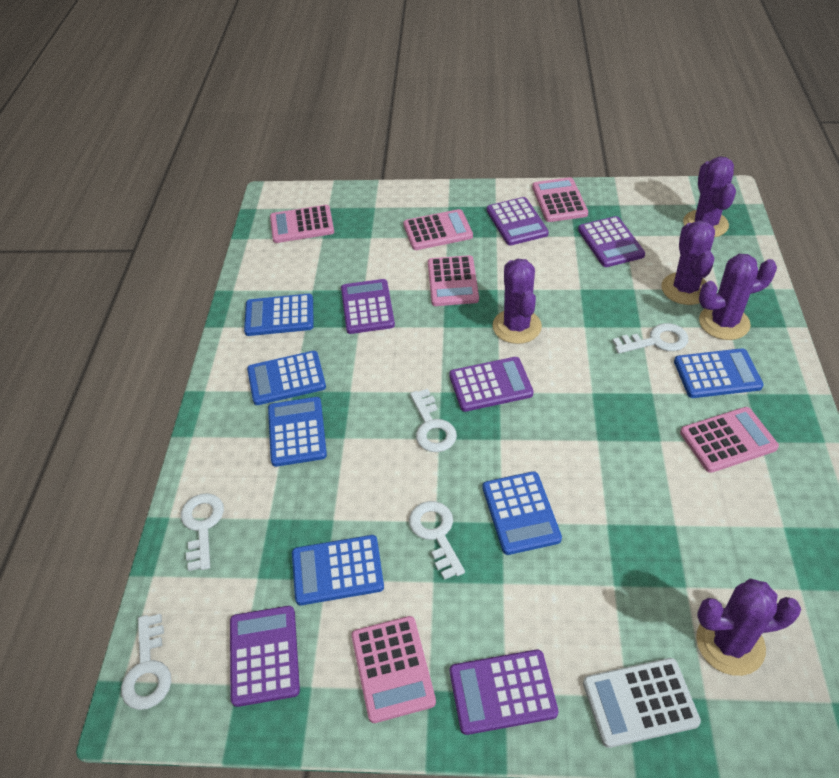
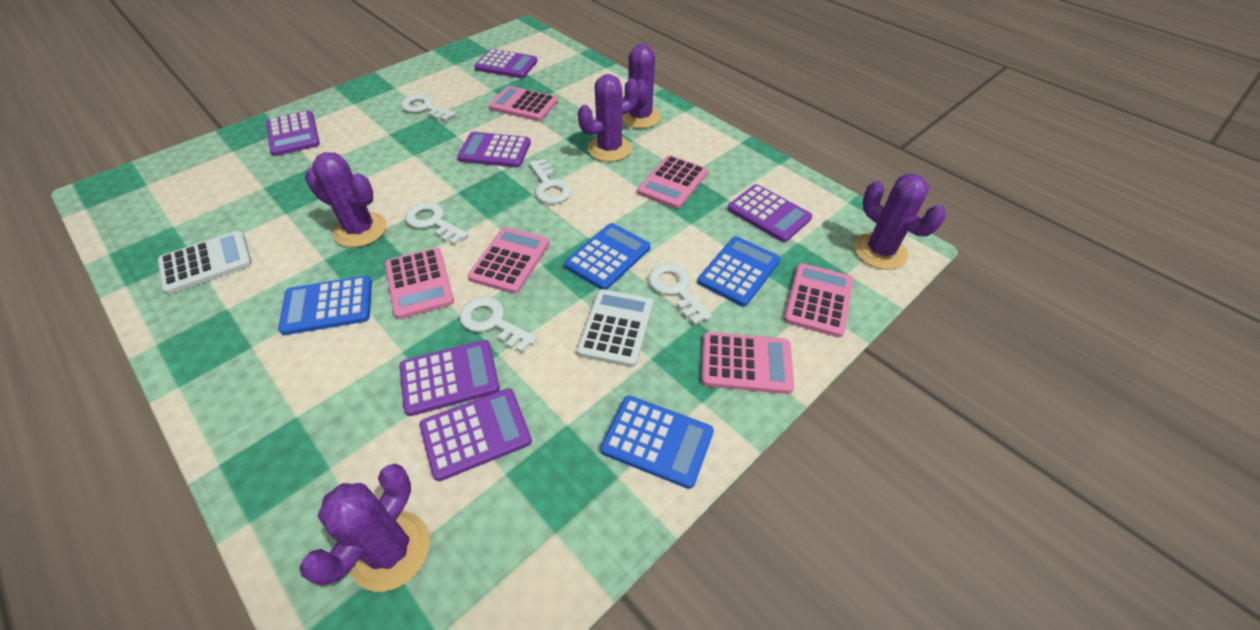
blue calculator: 6 -> 4
white calculator: 1 -> 2

